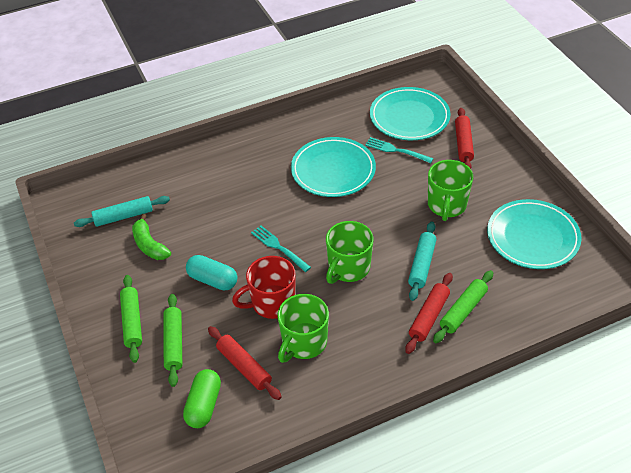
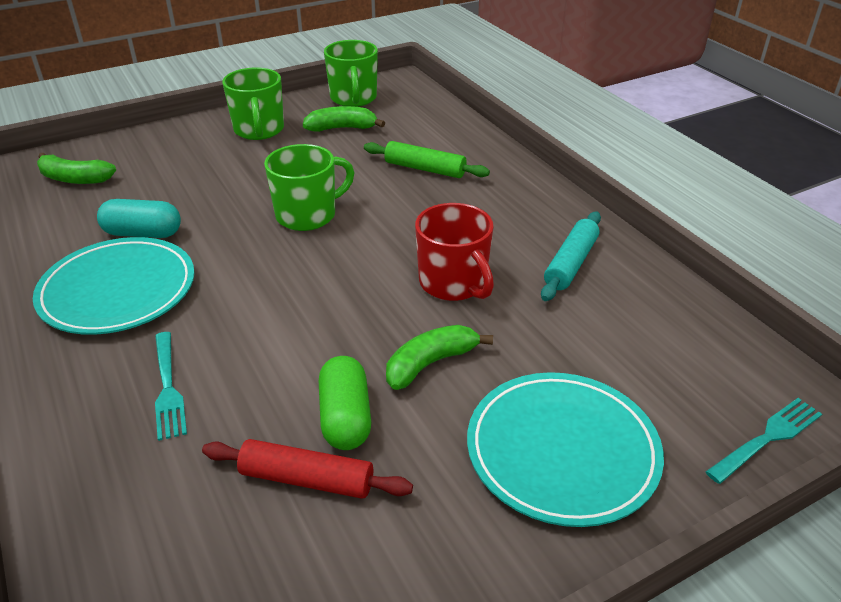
green banana: 1 -> 3
green rolling pin: 3 -> 1
red rolling pin: 3 -> 1
turquoise plate: 3 -> 2
turquoise rolling pin: 2 -> 1

